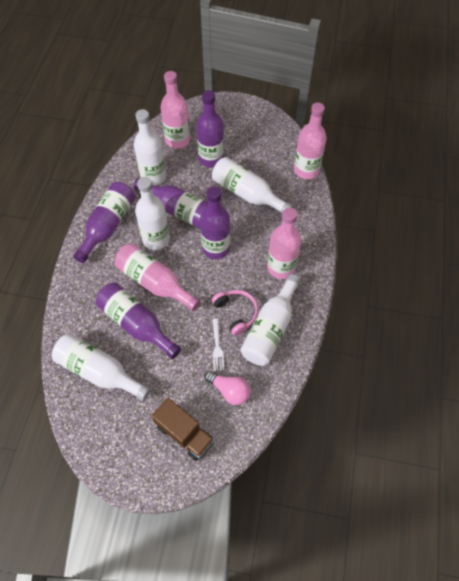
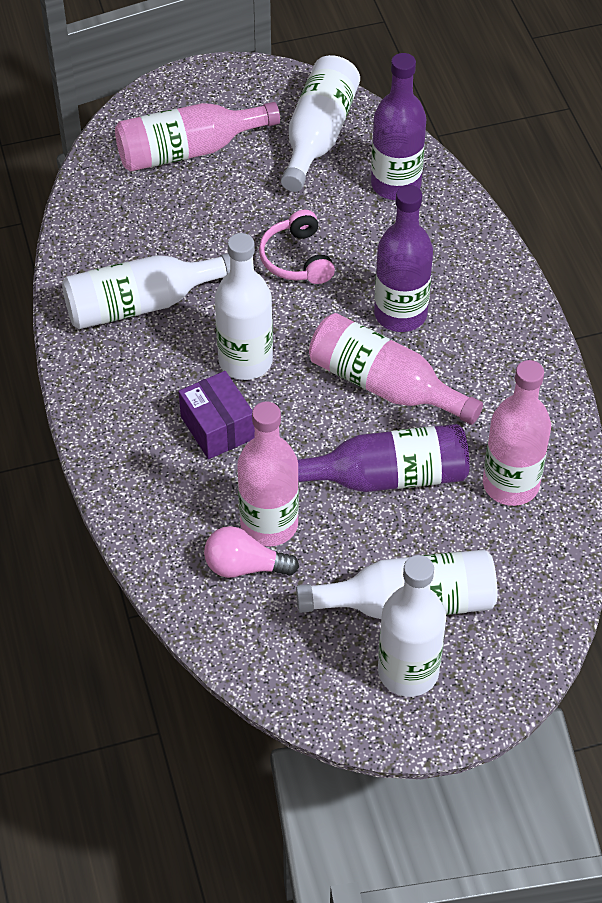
brown truck: 1 -> 0
purple bottle: 5 -> 3
purple box: 0 -> 1
white fork: 1 -> 0

